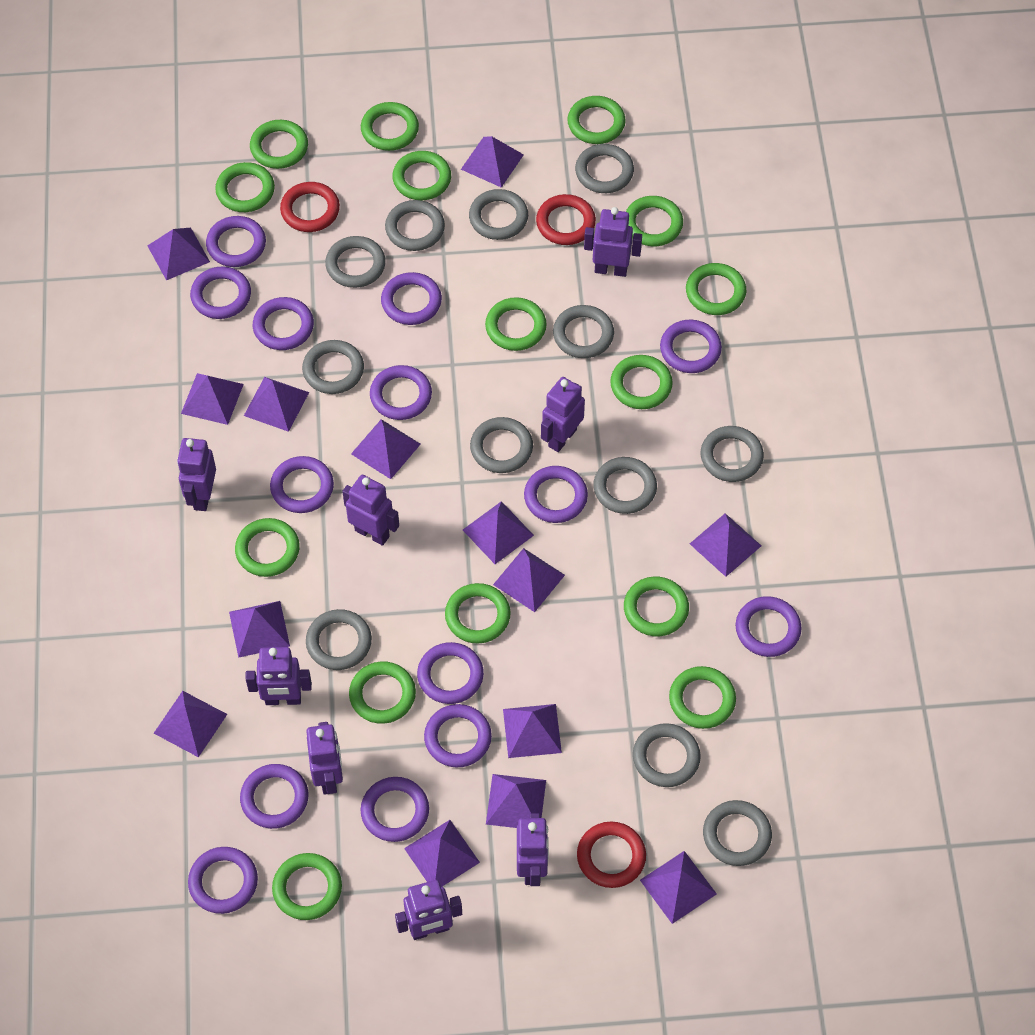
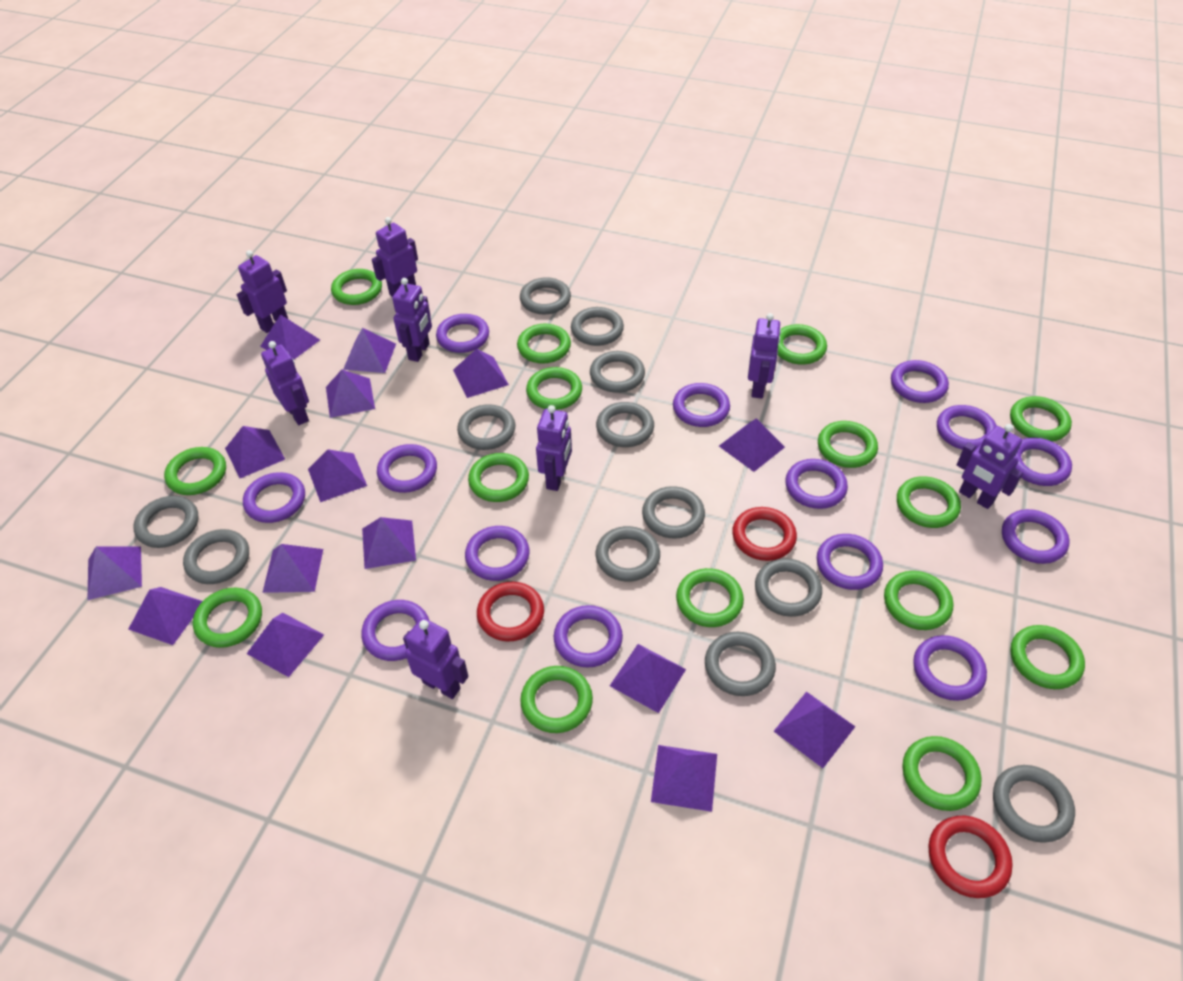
purple pyramid: 14 -> 15

